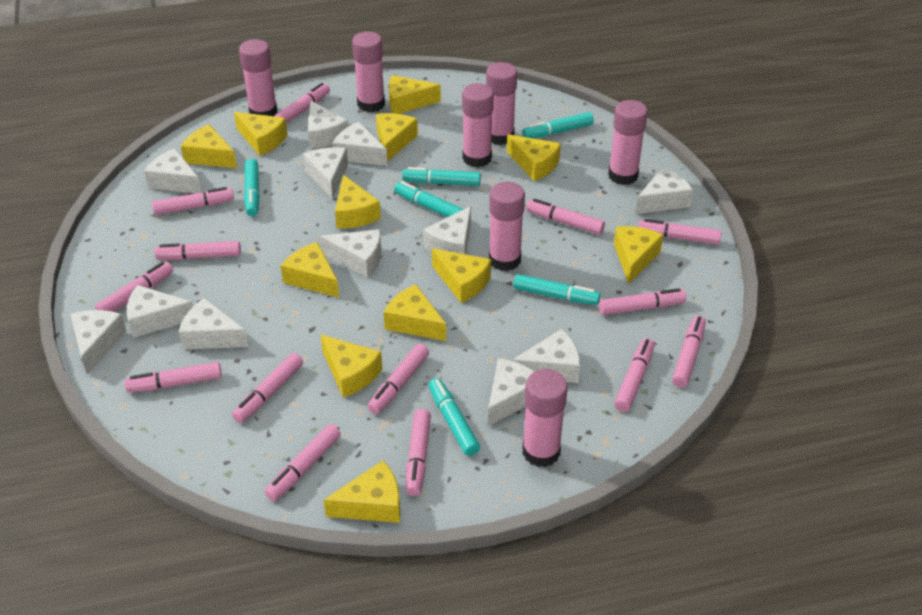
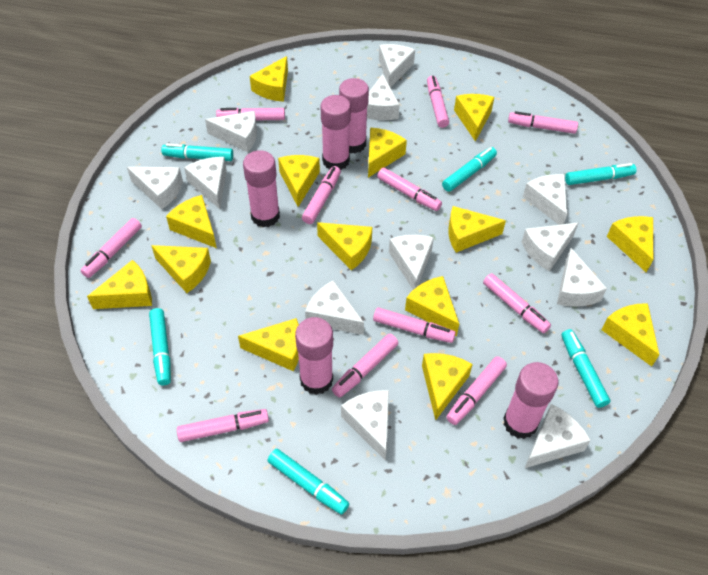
pink glue stick: 7 -> 5
pink marker: 14 -> 11
yellow cheese: 12 -> 14

